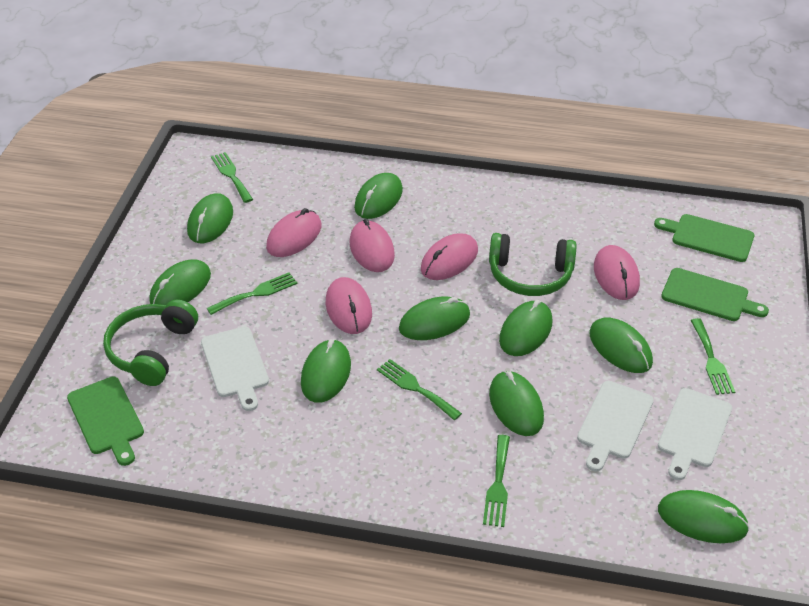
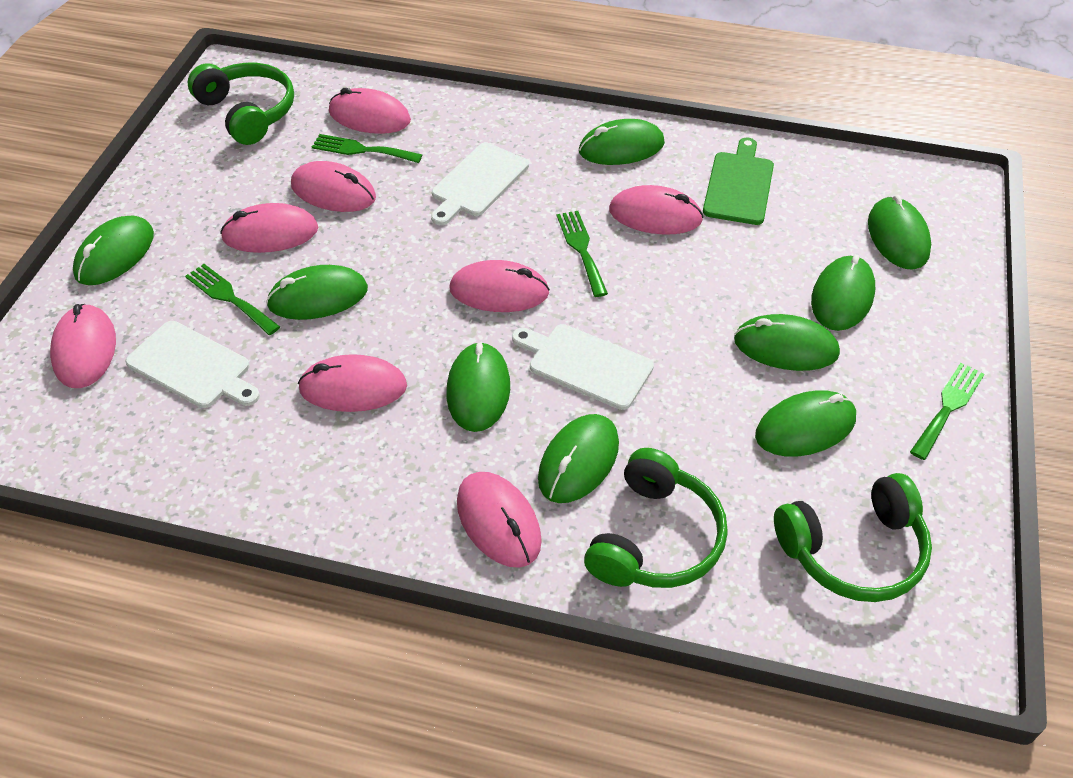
green cutting board: 3 -> 1
green fork: 5 -> 4
green headphones: 2 -> 3
pink mouse: 5 -> 8

